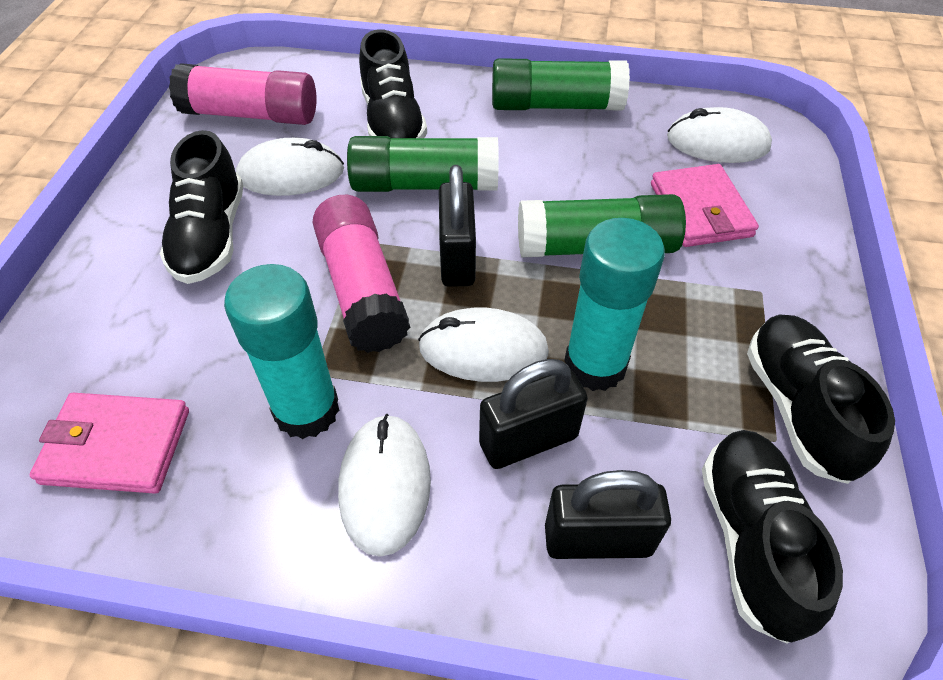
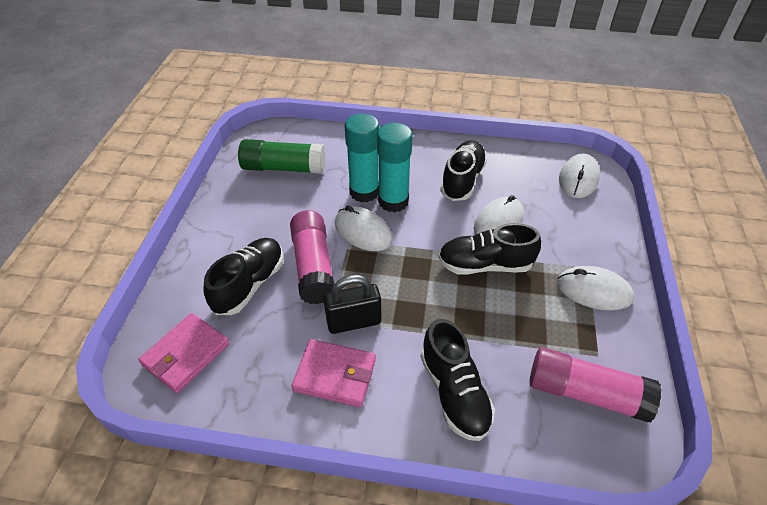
black padlock: 3 -> 1
green glue stick: 3 -> 1

